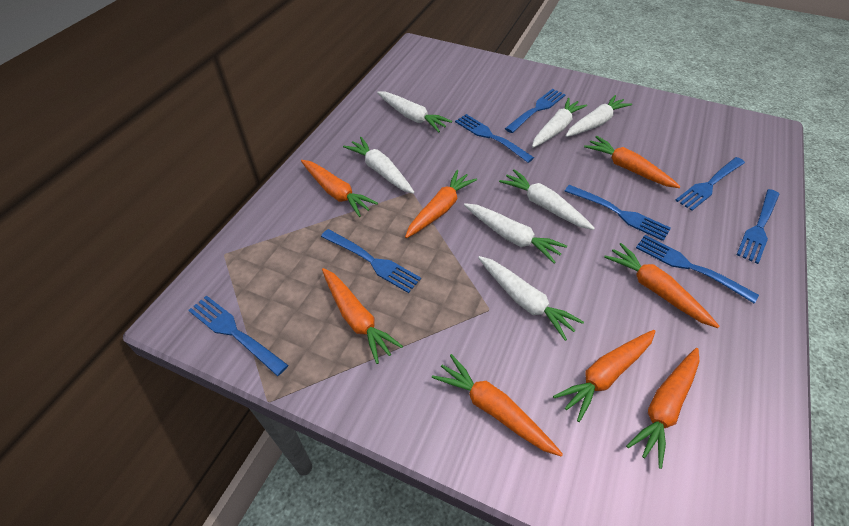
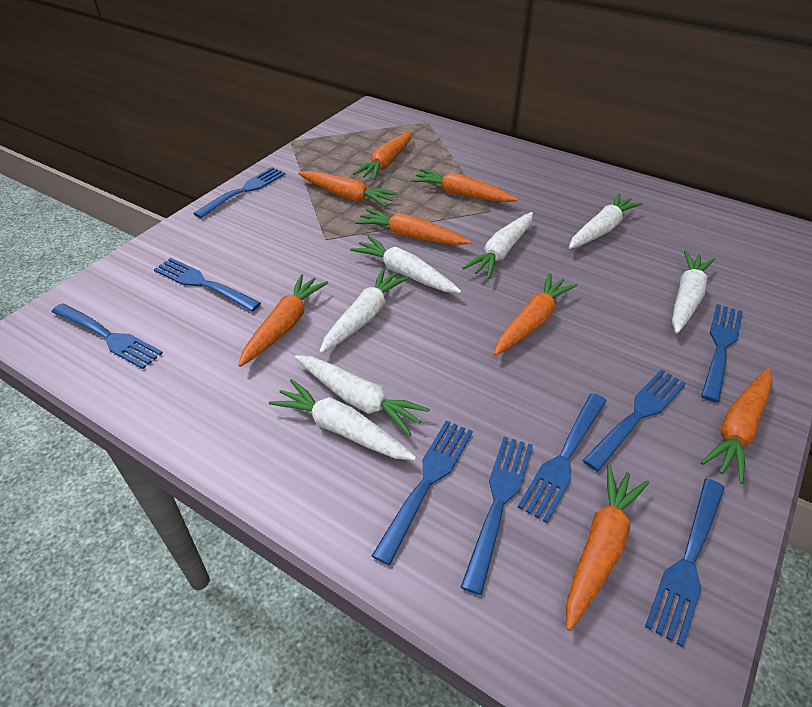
blue fork: 8 -> 9

